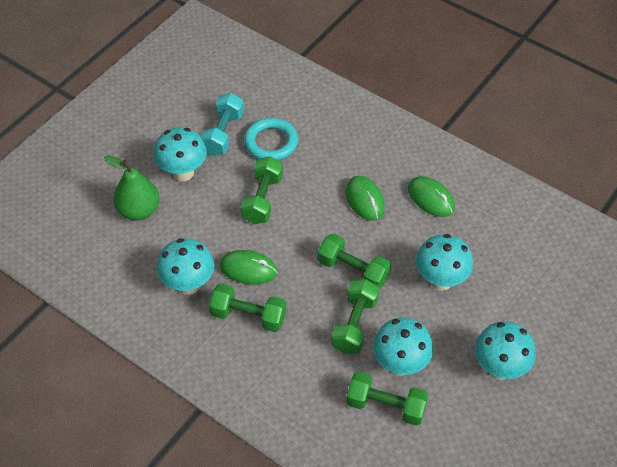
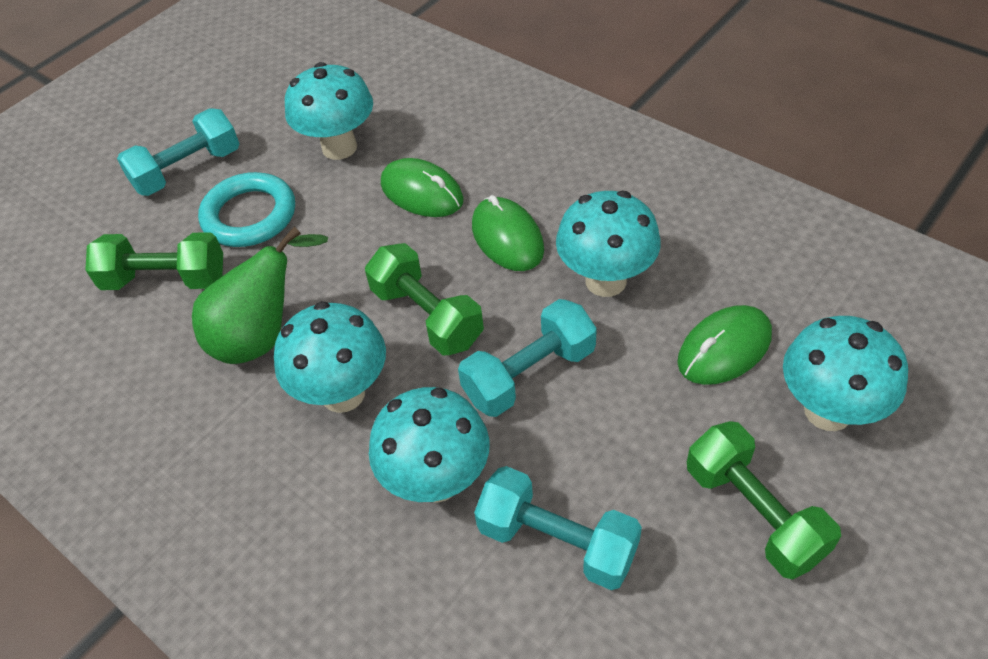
green dumbbell: 5 -> 3
turquoise dumbbell: 1 -> 3

